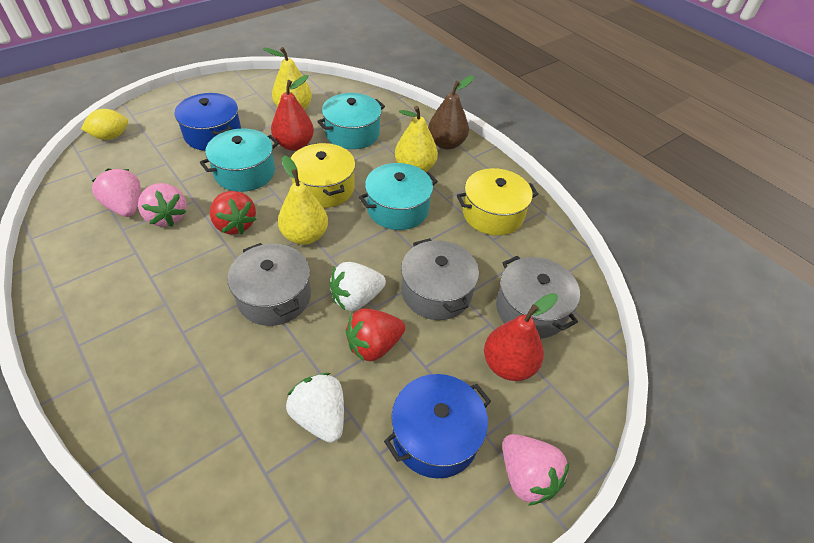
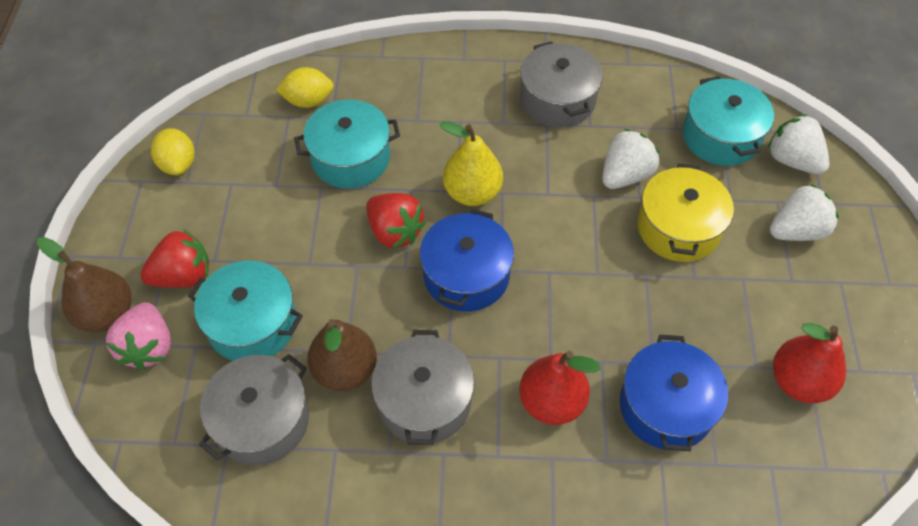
brown pear: 1 -> 2
pink strawberry: 3 -> 1
white strawberry: 2 -> 3
yellow lemon: 1 -> 2
yellow pear: 3 -> 1
yellow pot: 2 -> 1

